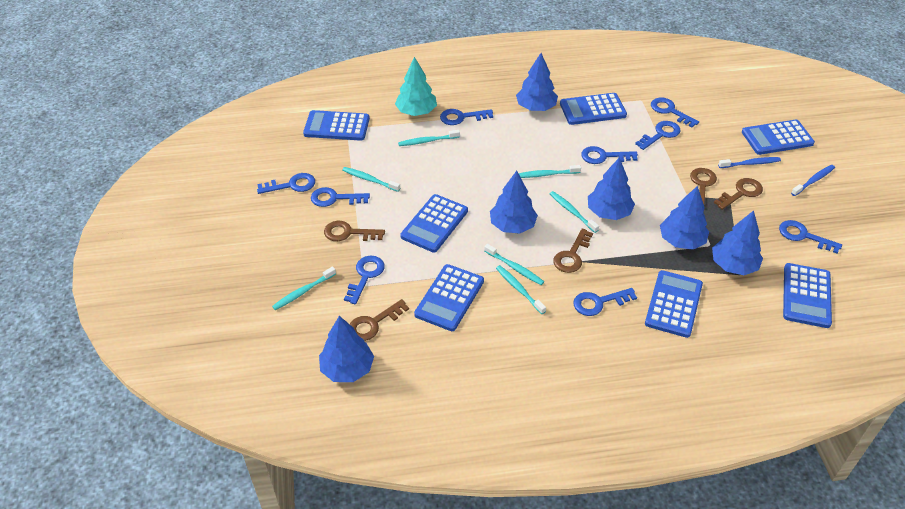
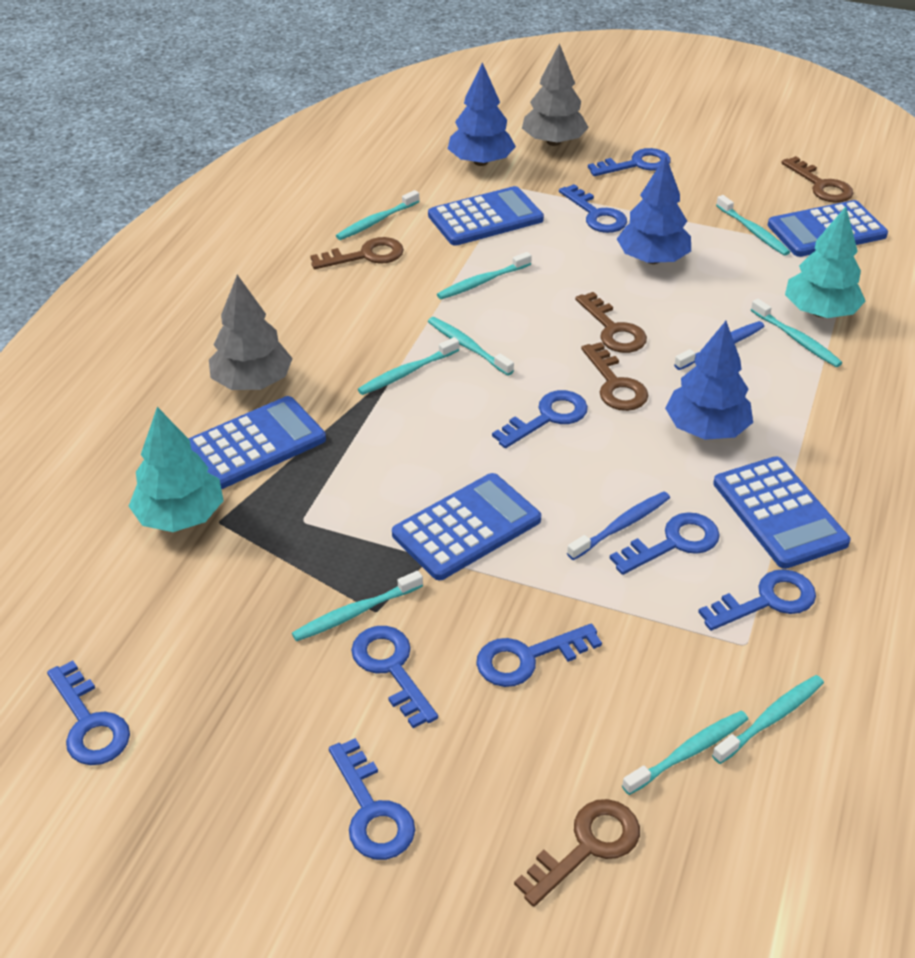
blue calculator: 7 -> 5
blue tree: 6 -> 3
grey tree: 0 -> 2
turquoise toothbrush: 7 -> 9
turquoise tree: 1 -> 2

